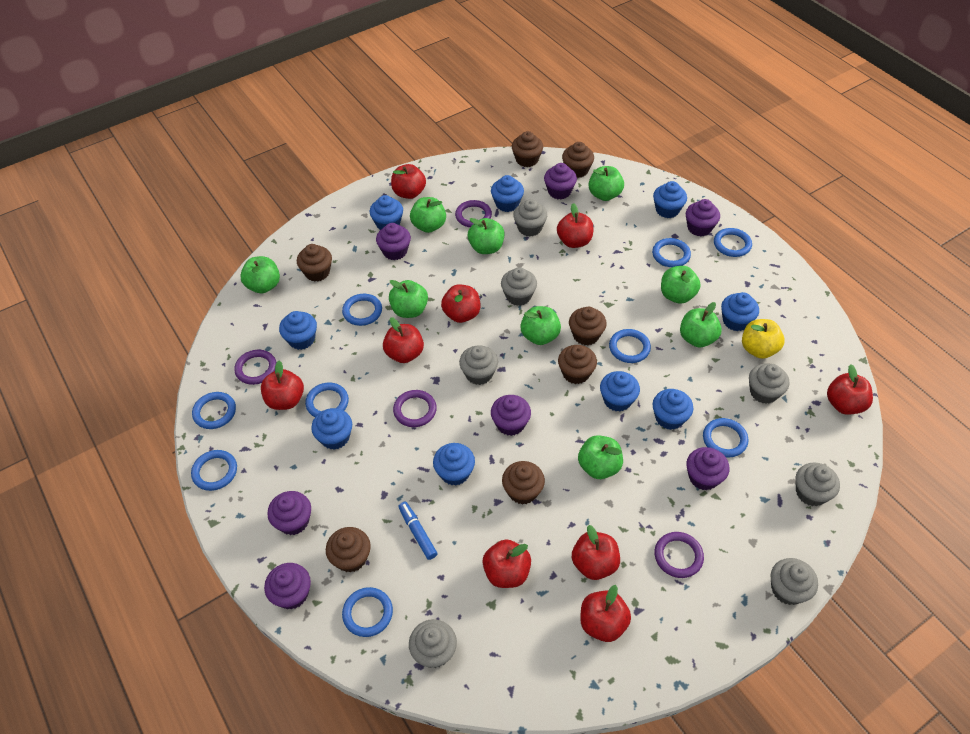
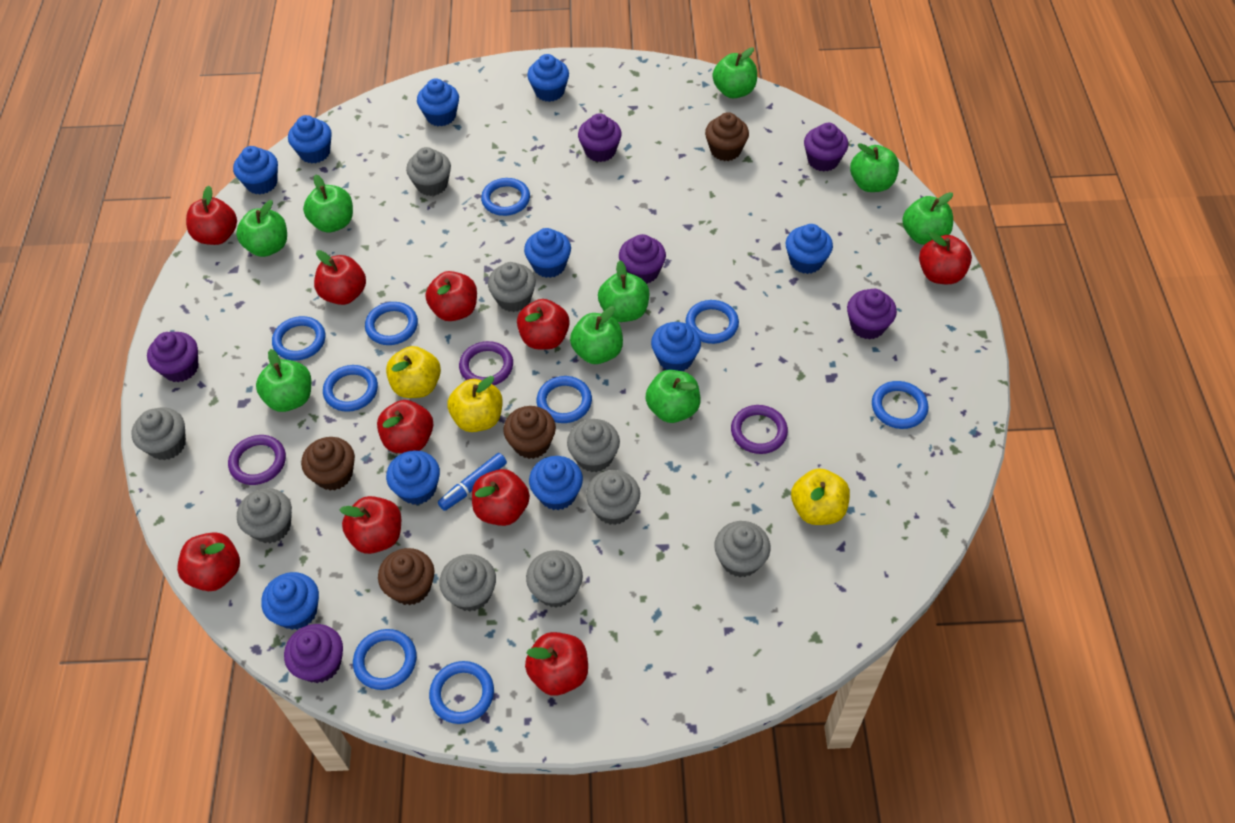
blue cupcake: 9 -> 10
brown cupcake: 7 -> 4
grey cupcake: 7 -> 9
purple cupcake: 7 -> 6
purple ring: 4 -> 3
red apple: 9 -> 10
yellow apple: 1 -> 3

